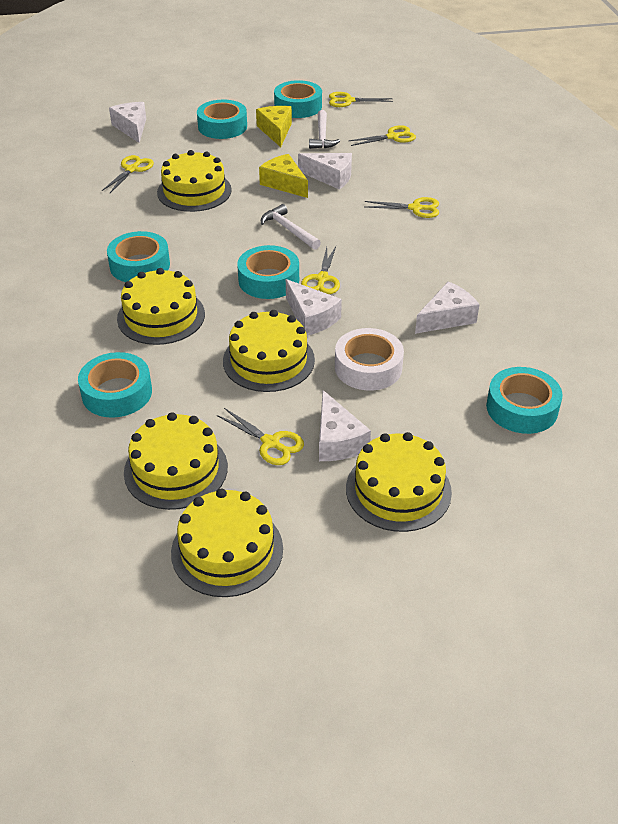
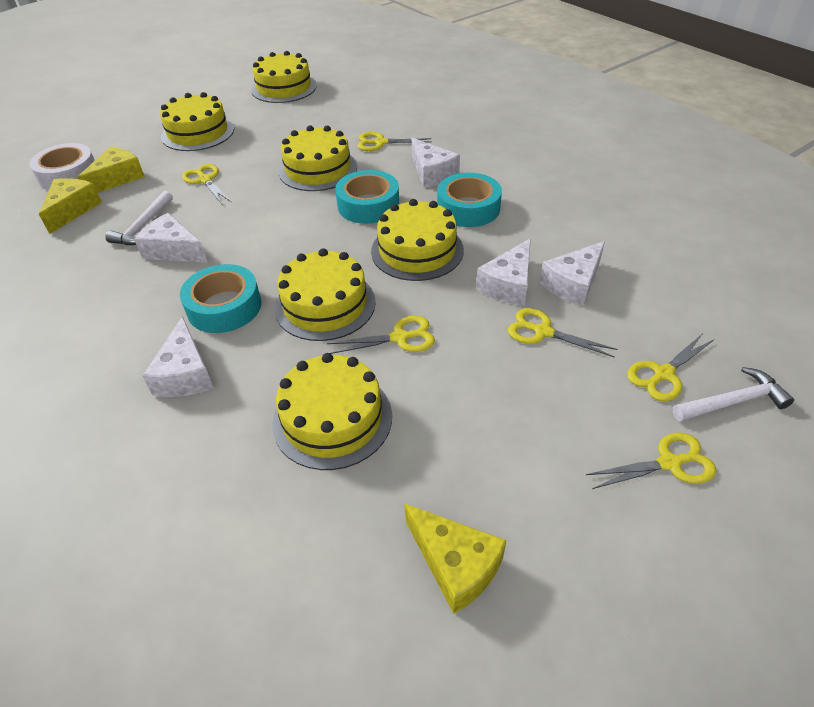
turquoise tape: 6 -> 3
yellow cheese: 2 -> 3

